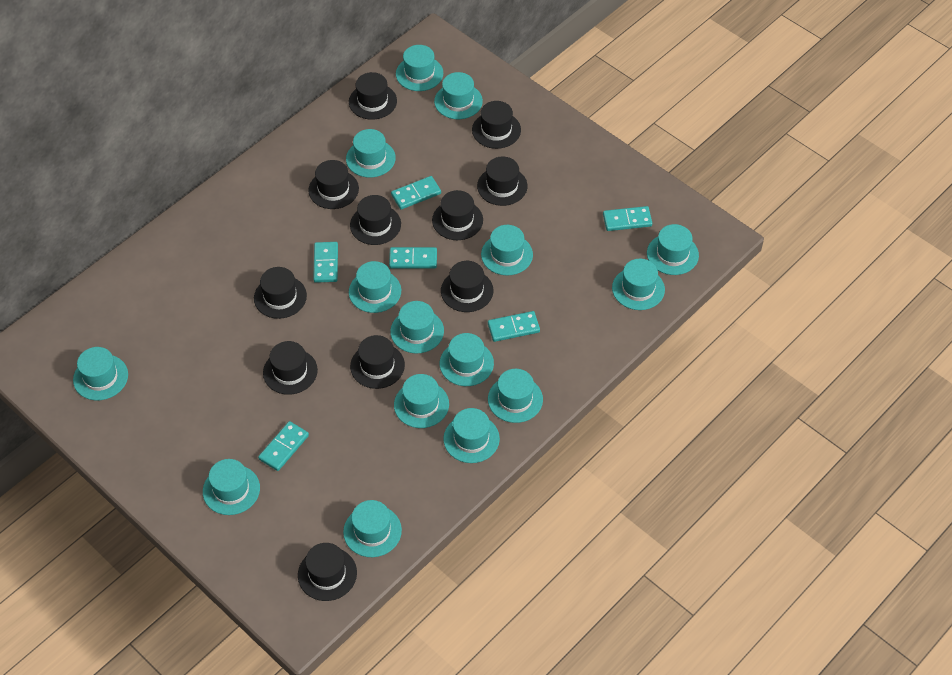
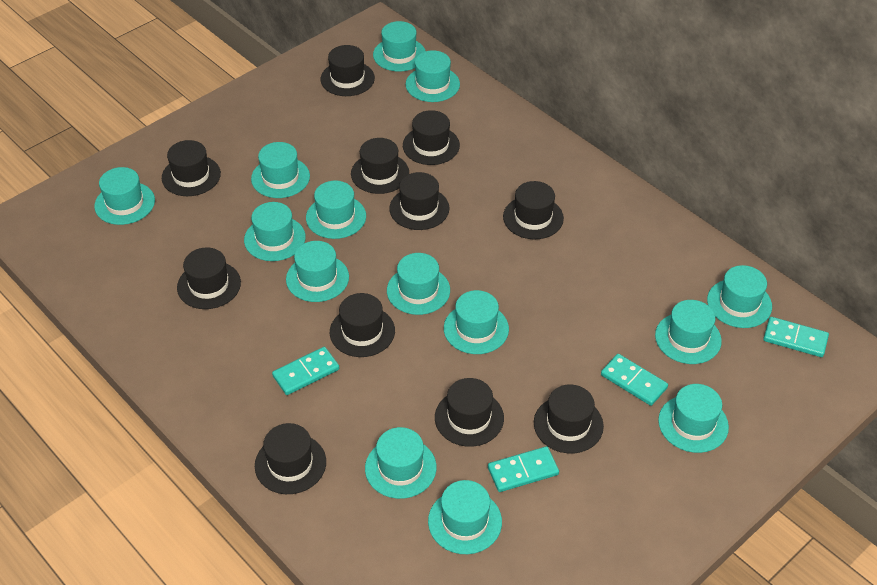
turquoise domino: 6 -> 4
turquoise hat: 15 -> 14

